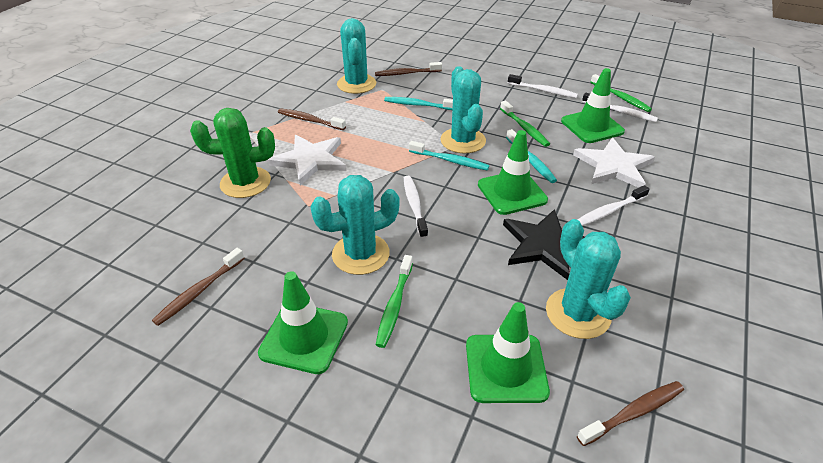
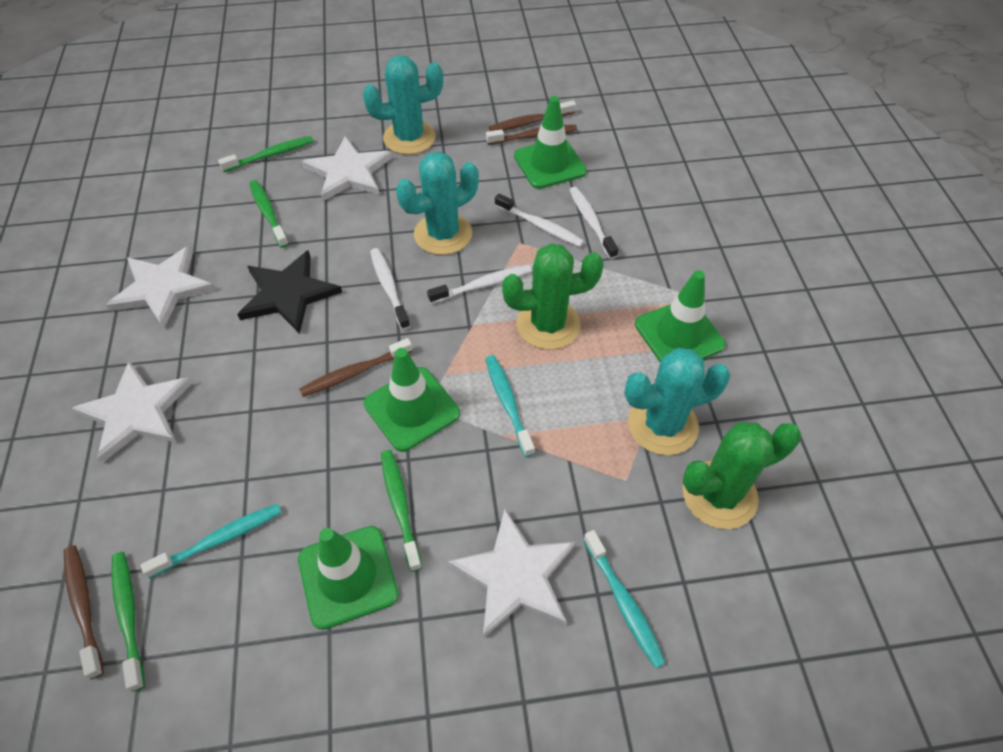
green cactus: 1 -> 2
green toothbrush: 3 -> 4
turquoise cactus: 4 -> 3
white star: 2 -> 4

